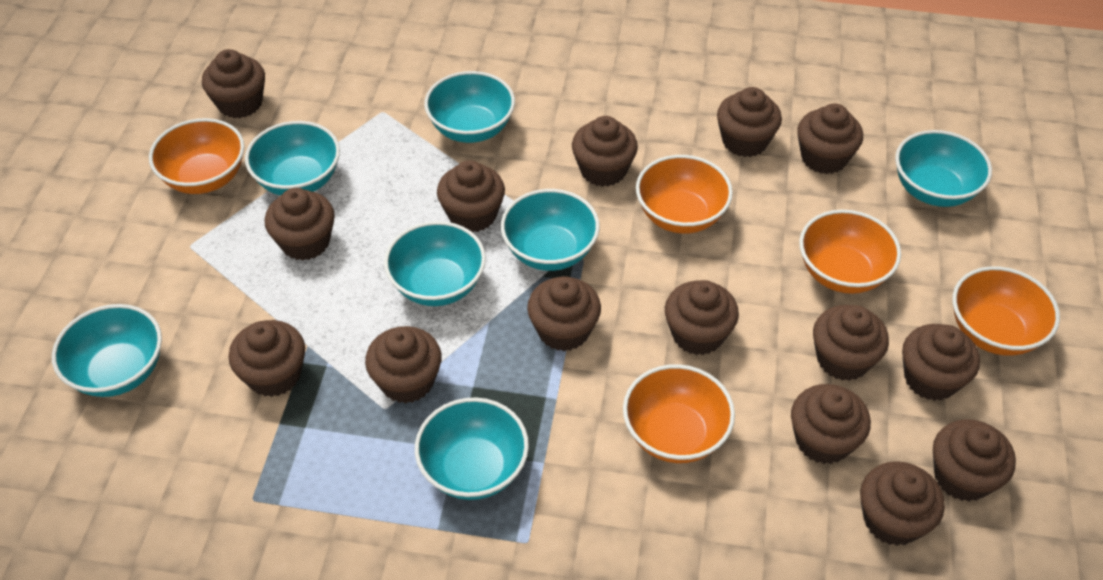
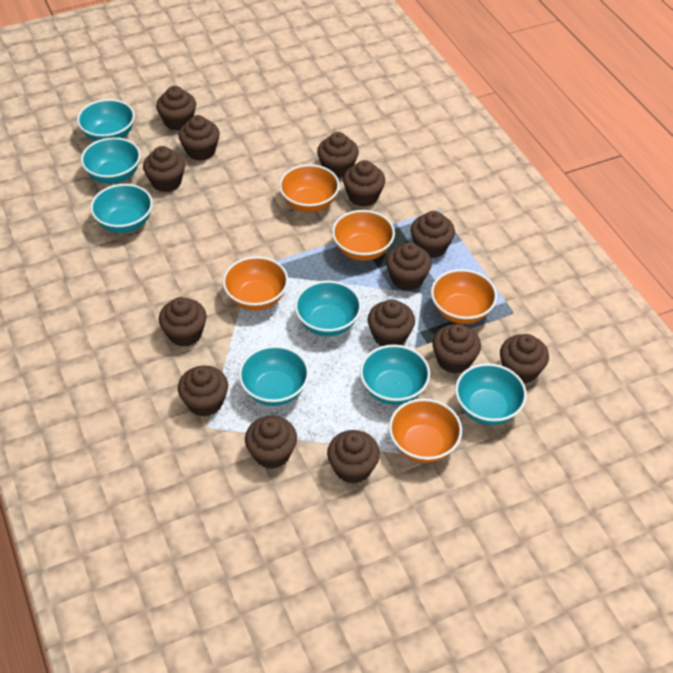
brown cupcake: 15 -> 14

